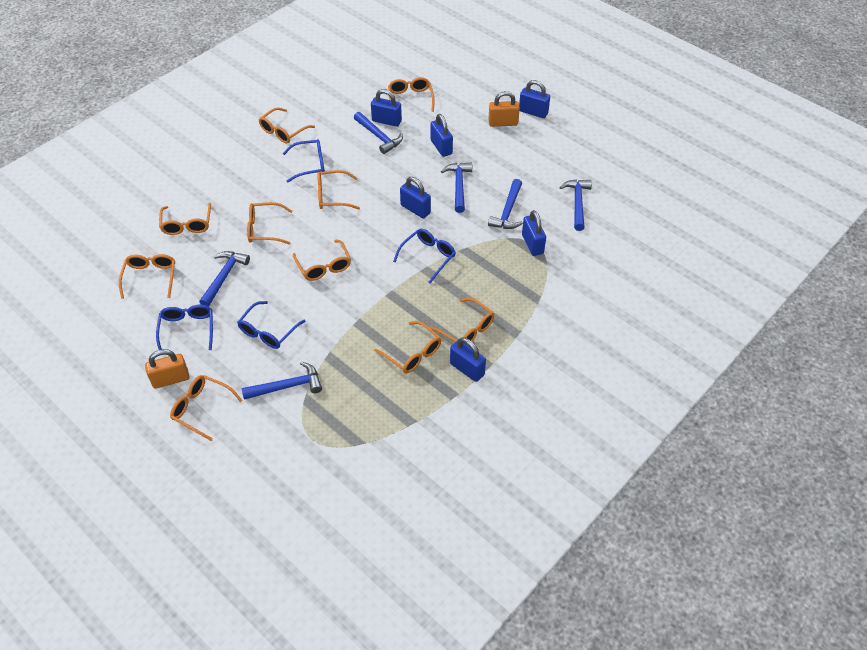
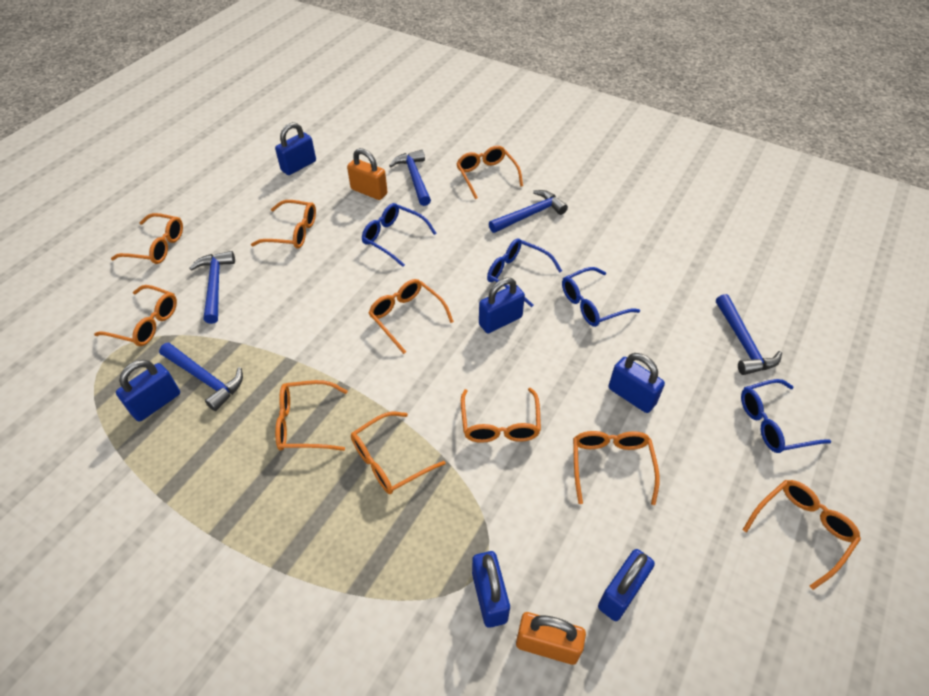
blue hammer: 6 -> 5

